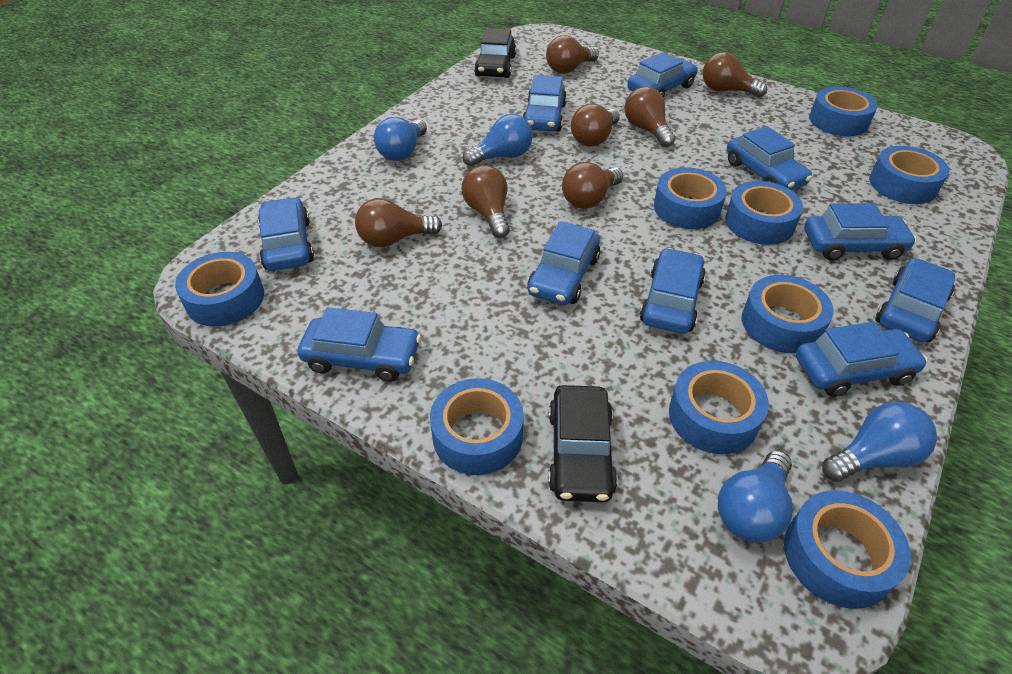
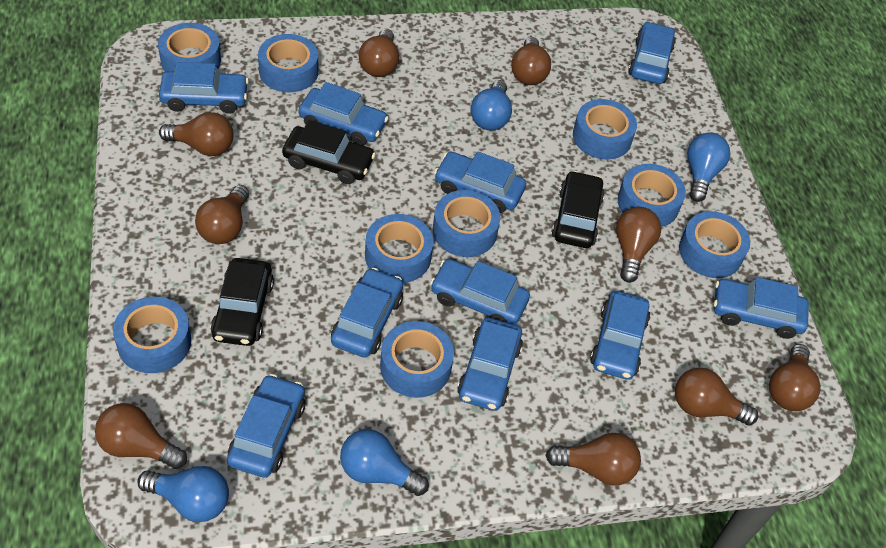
black car: 2 -> 3
brown light bulb: 7 -> 9

